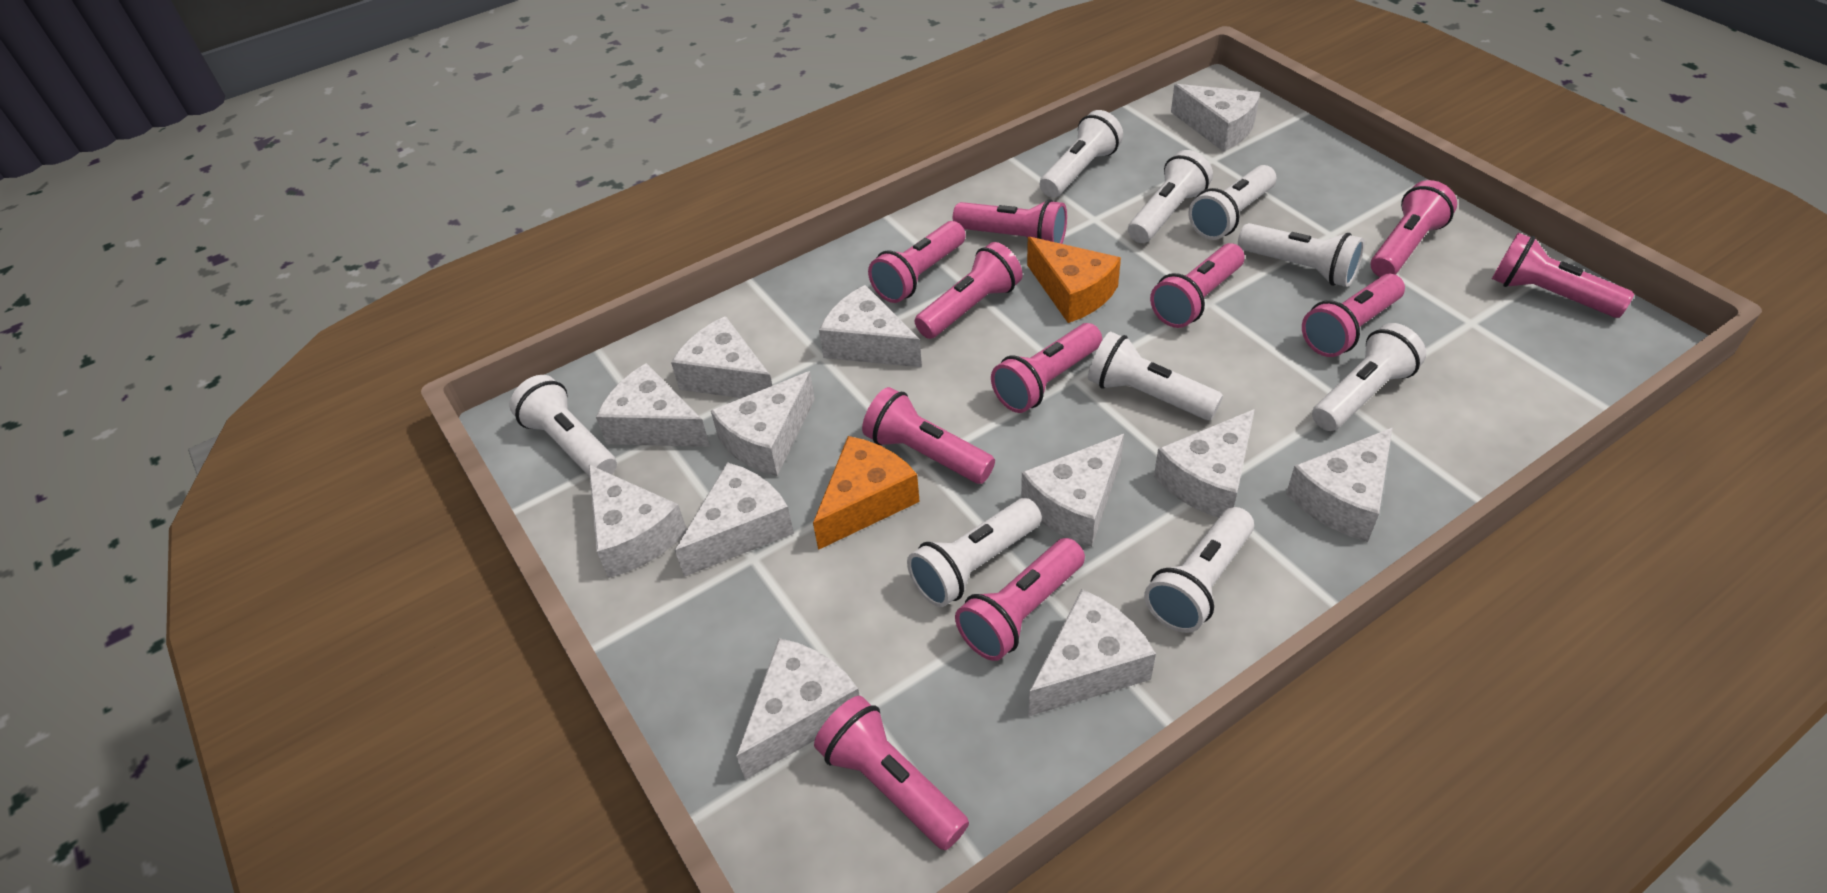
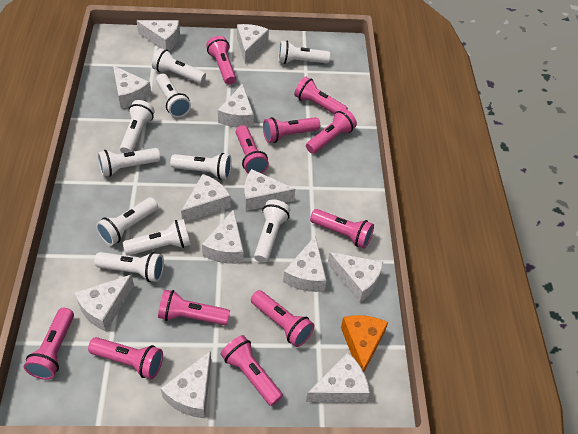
orange cheese: 2 -> 1
white flashlight: 9 -> 10

